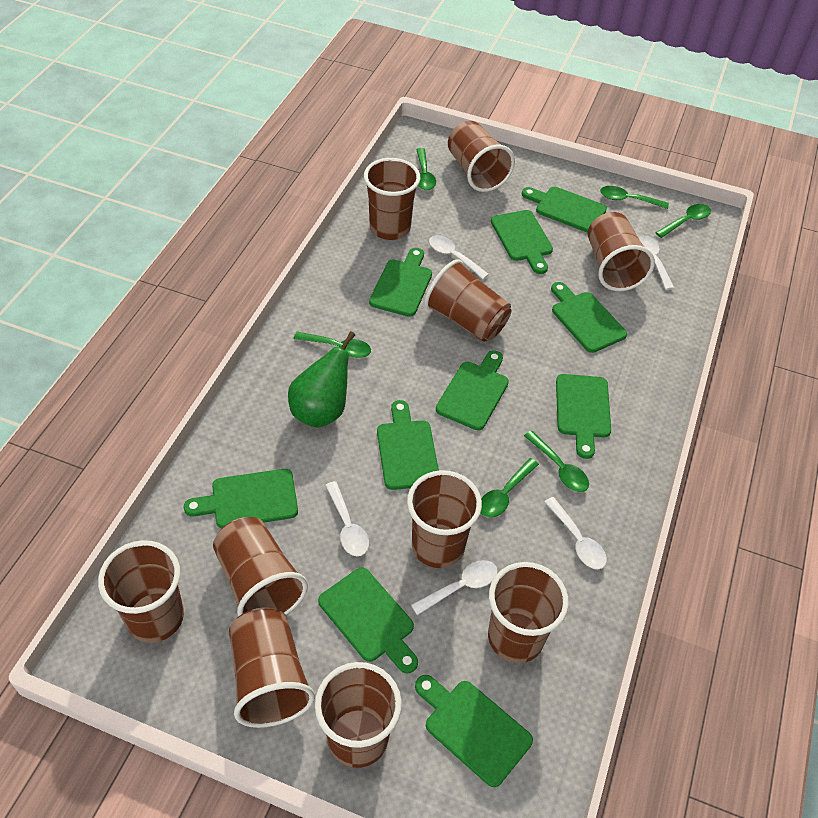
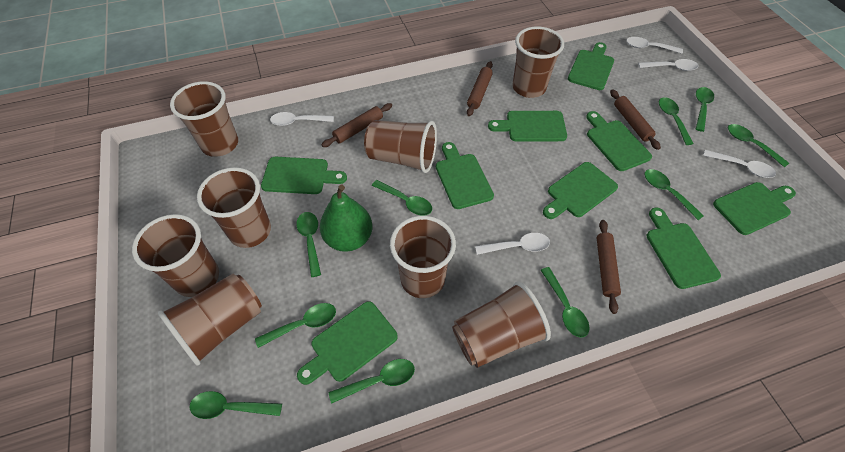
brown cup: 10 -> 8
brown rolling pin: 0 -> 4
green cutting board: 10 -> 9
green spoon: 6 -> 10

